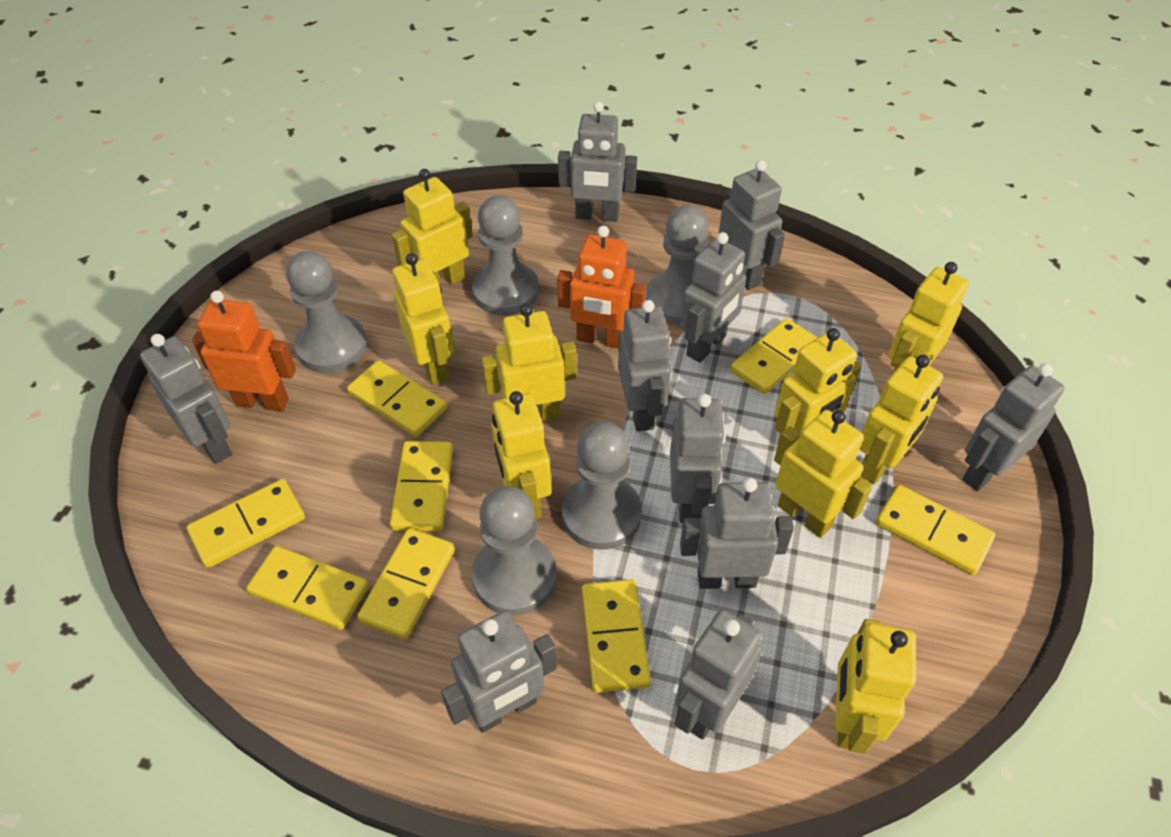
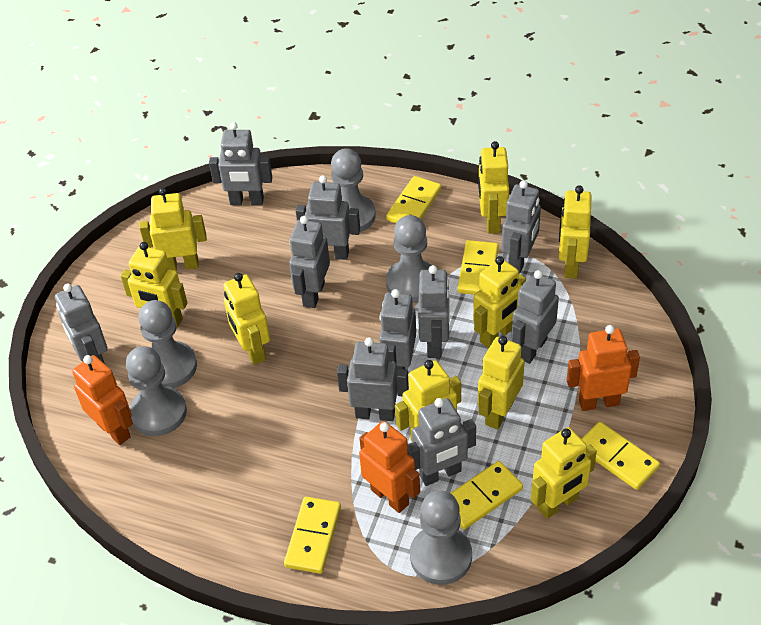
orange robot: 2 -> 3
yellow domino: 8 -> 5

